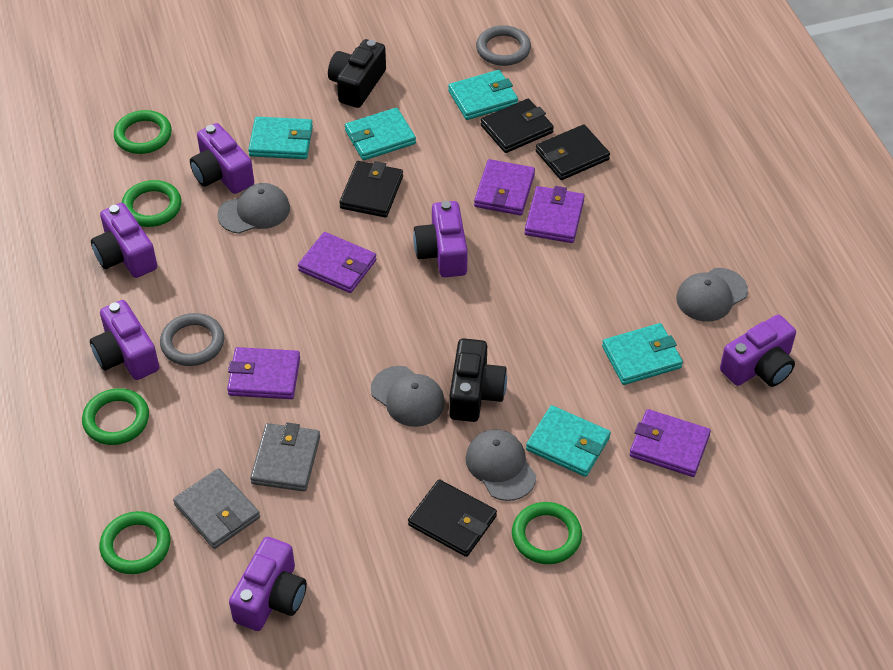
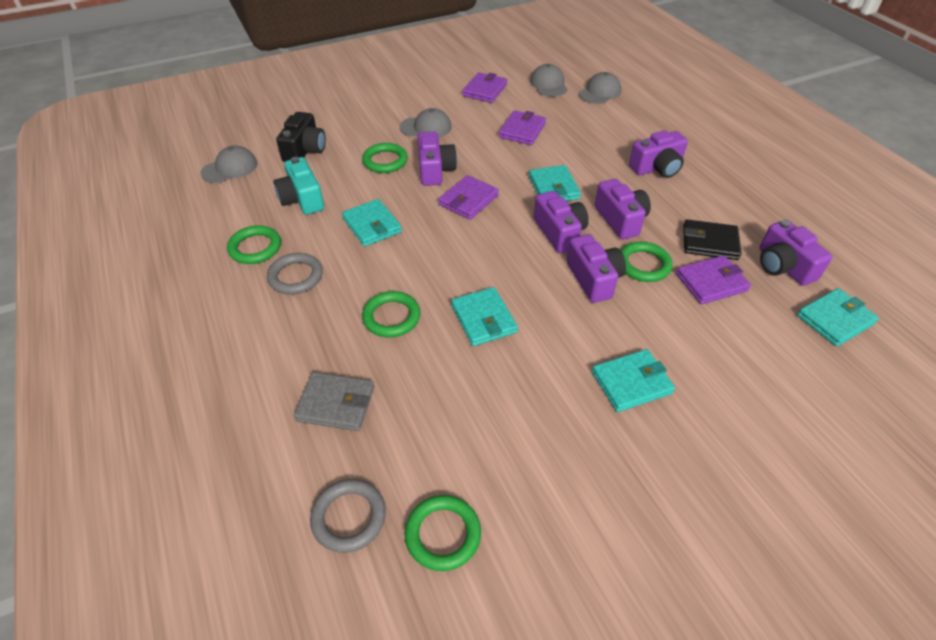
black camera: 2 -> 1
black wallet: 4 -> 1
grey wallet: 2 -> 1
purple wallet: 5 -> 4
turquoise camera: 0 -> 1

